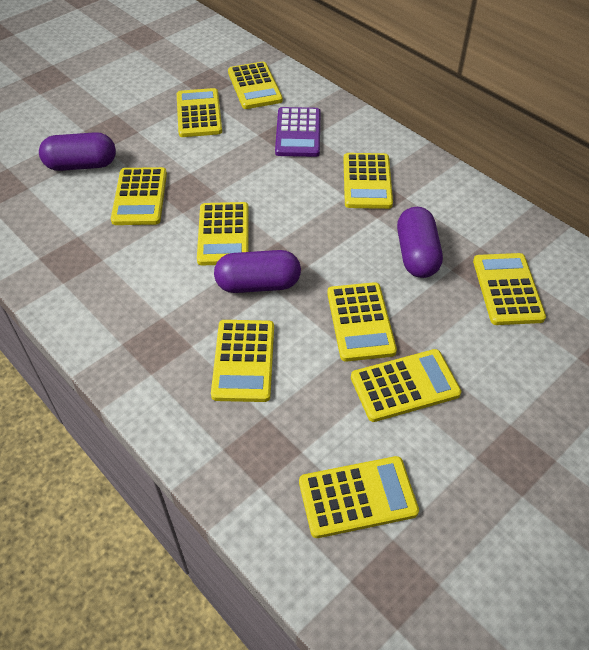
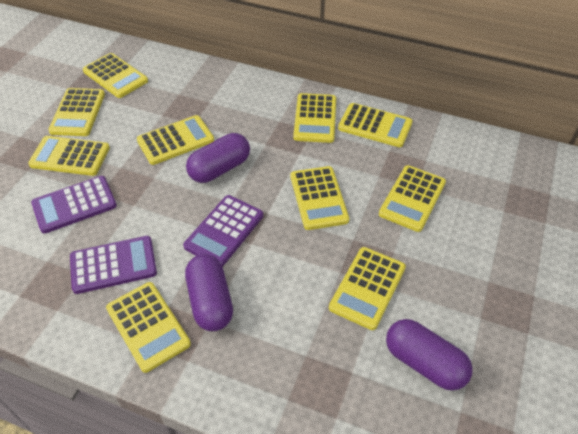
purple calculator: 1 -> 3

